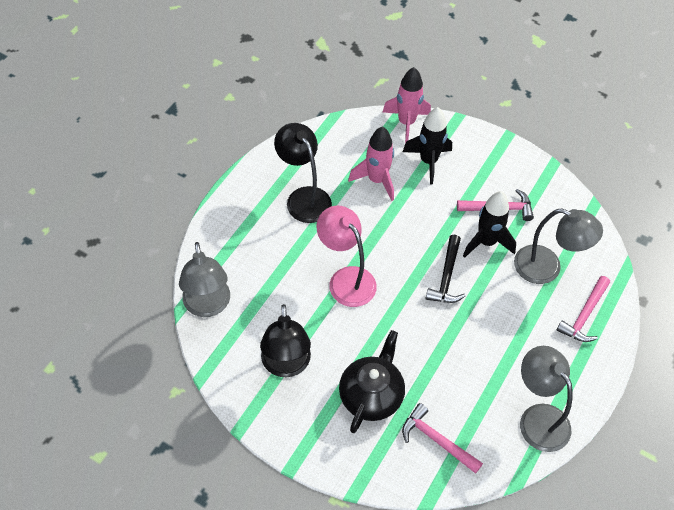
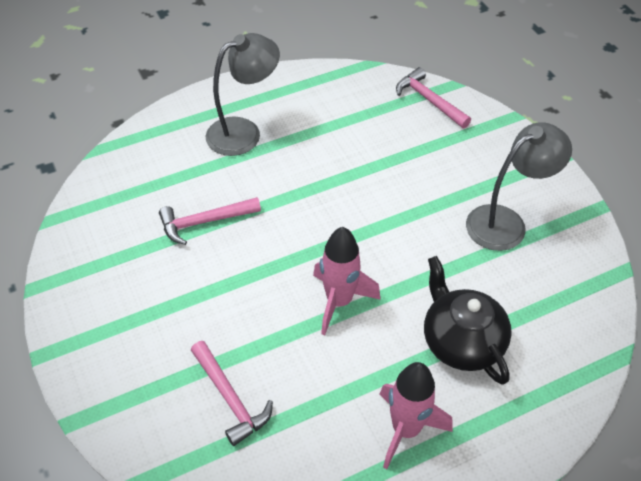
black hammer: 1 -> 0
black lamp: 2 -> 0
black rocket: 2 -> 0
grey lamp: 3 -> 2
pink lamp: 1 -> 0

